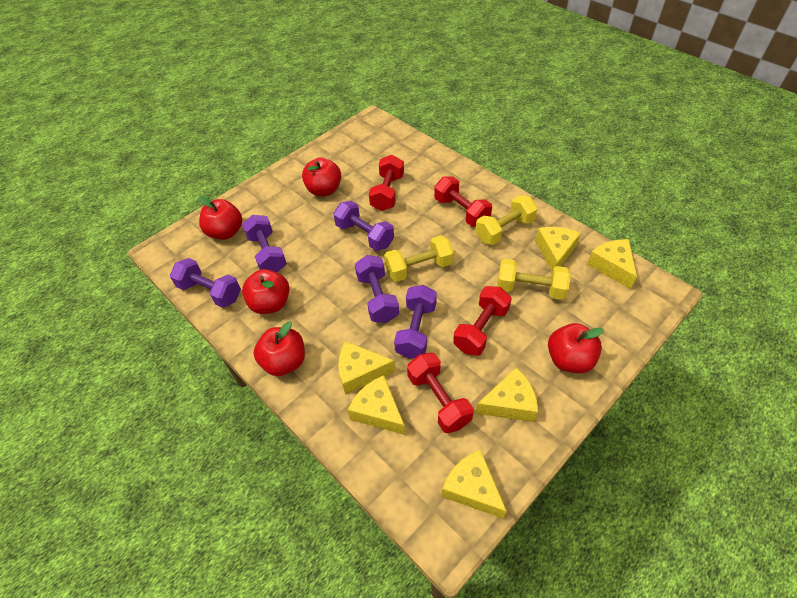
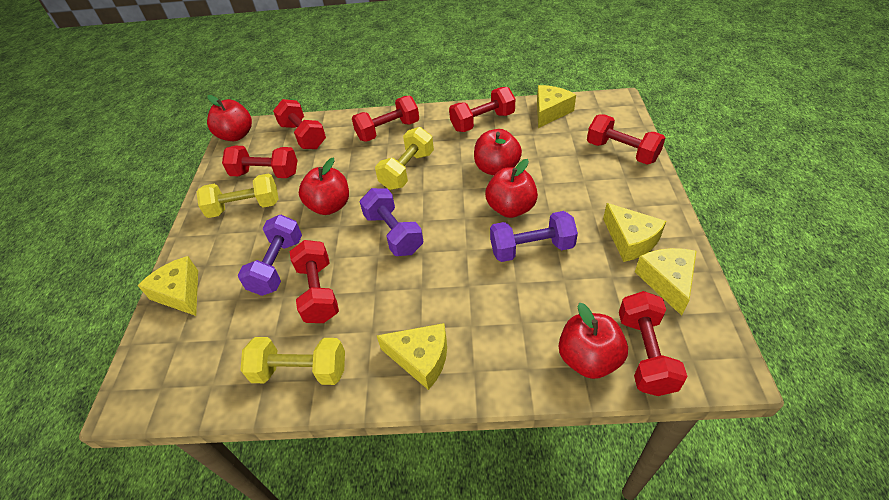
purple dumbbell: 5 -> 3
red dumbbell: 4 -> 7
yellow cheese: 6 -> 5

